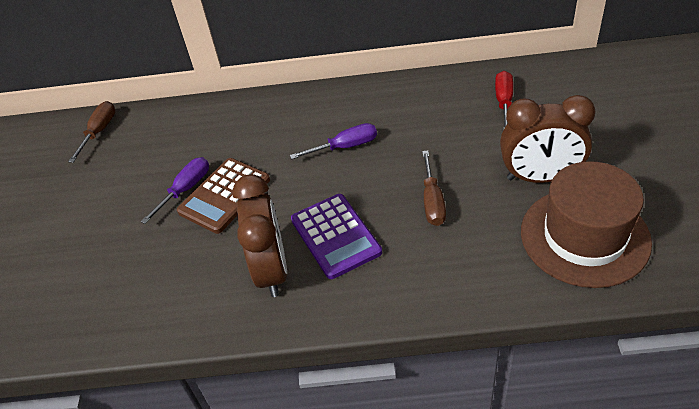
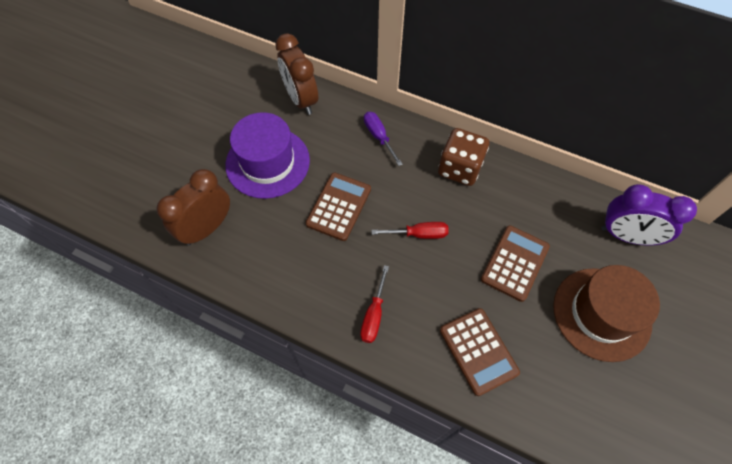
brown calculator: 1 -> 3
brown dice: 0 -> 1
brown screwdriver: 2 -> 0
purple calculator: 1 -> 0
purple clock: 0 -> 1
purple hat: 0 -> 1
purple screwdriver: 2 -> 1
red screwdriver: 1 -> 2

